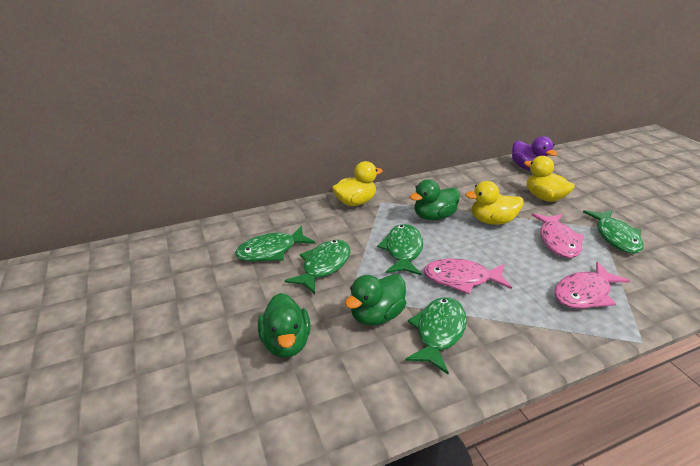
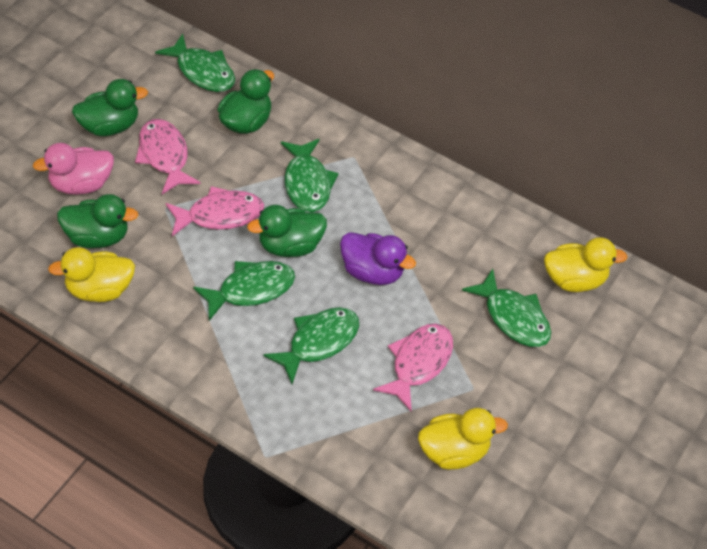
green duck: 3 -> 4
pink duck: 0 -> 1

